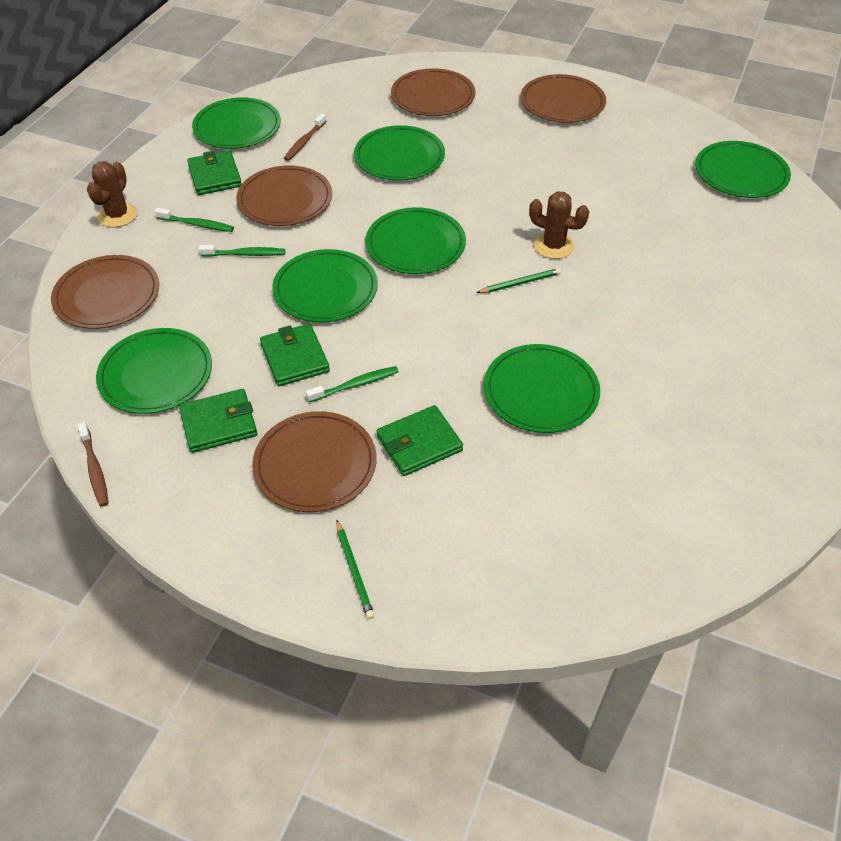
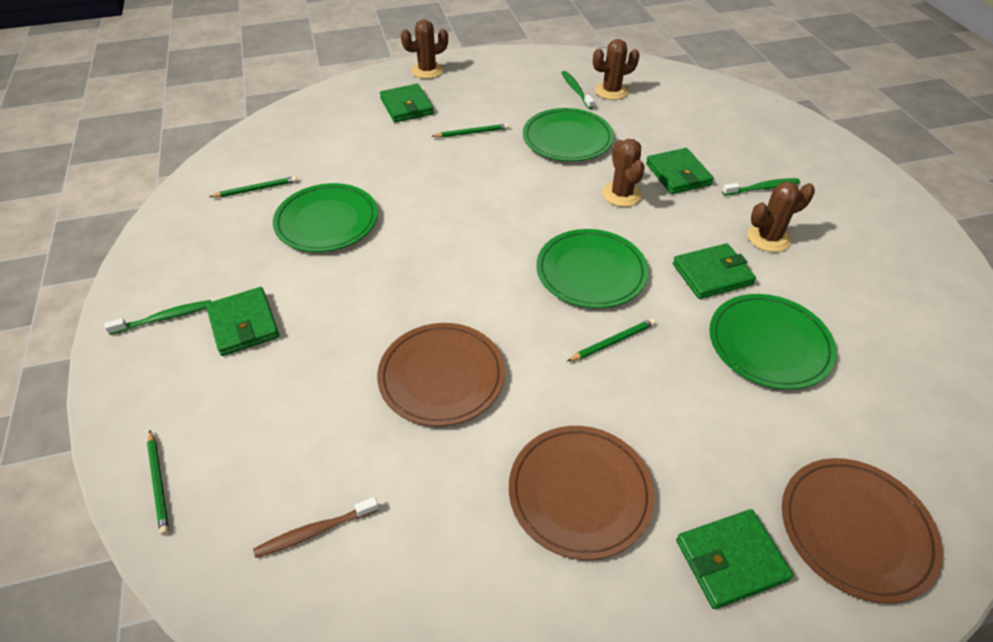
brown cactus: 2 -> 4
brown plate: 5 -> 3
brown toothbrush: 2 -> 1
green pencil: 2 -> 4
green plate: 7 -> 4
green wallet: 4 -> 5

